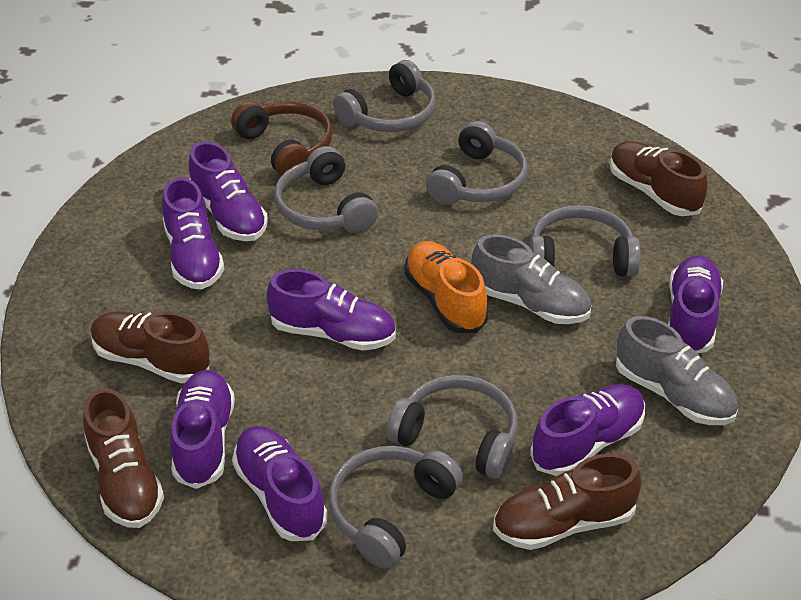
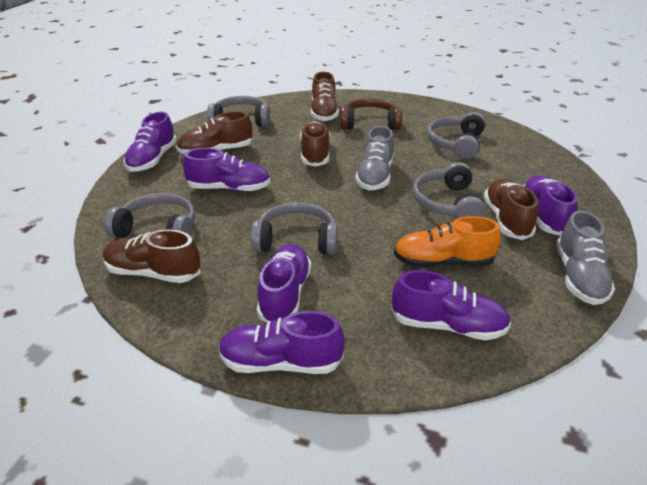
brown shoe: 4 -> 5
grey headphones: 6 -> 5
purple shoe: 7 -> 6

